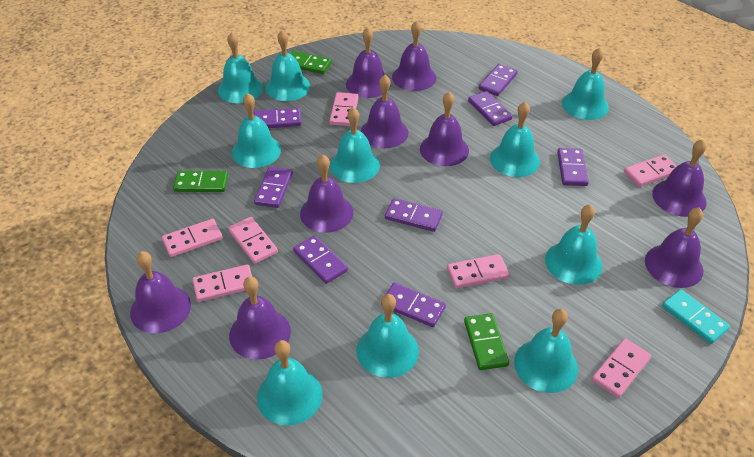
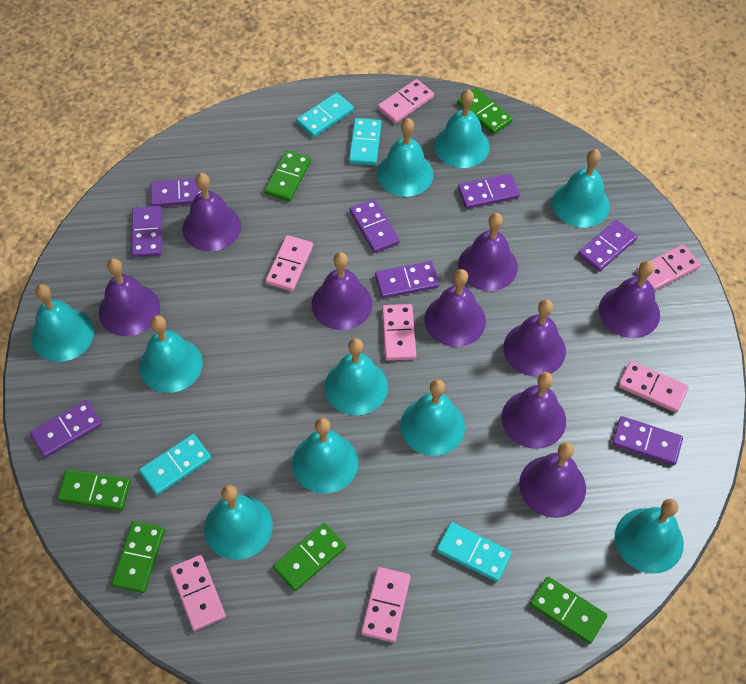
green domino: 3 -> 6
turquoise domino: 1 -> 4

